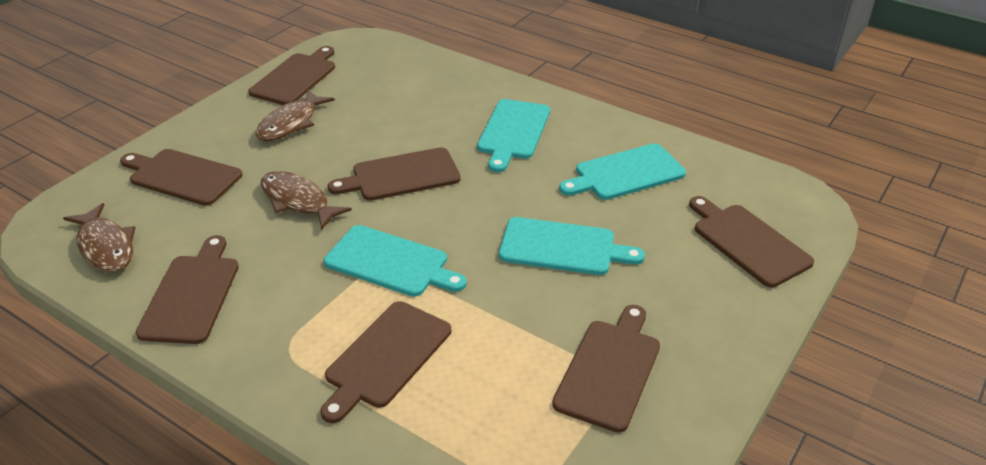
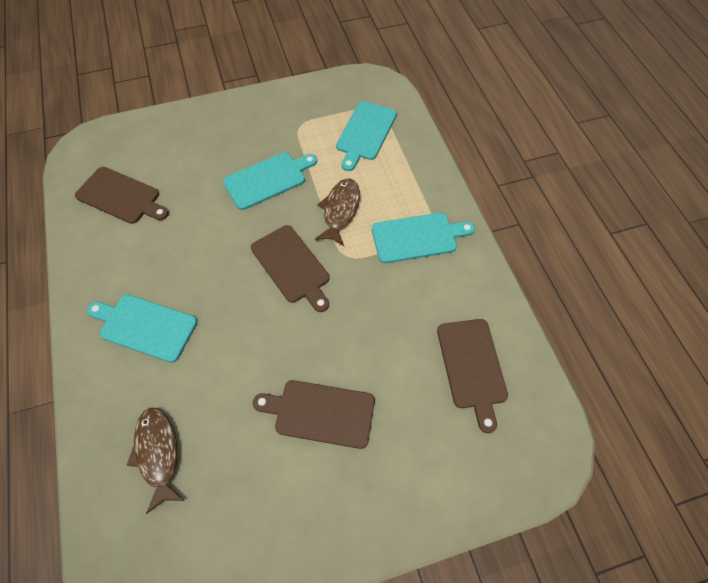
brown cutting board: 7 -> 4
brown fish: 3 -> 2

